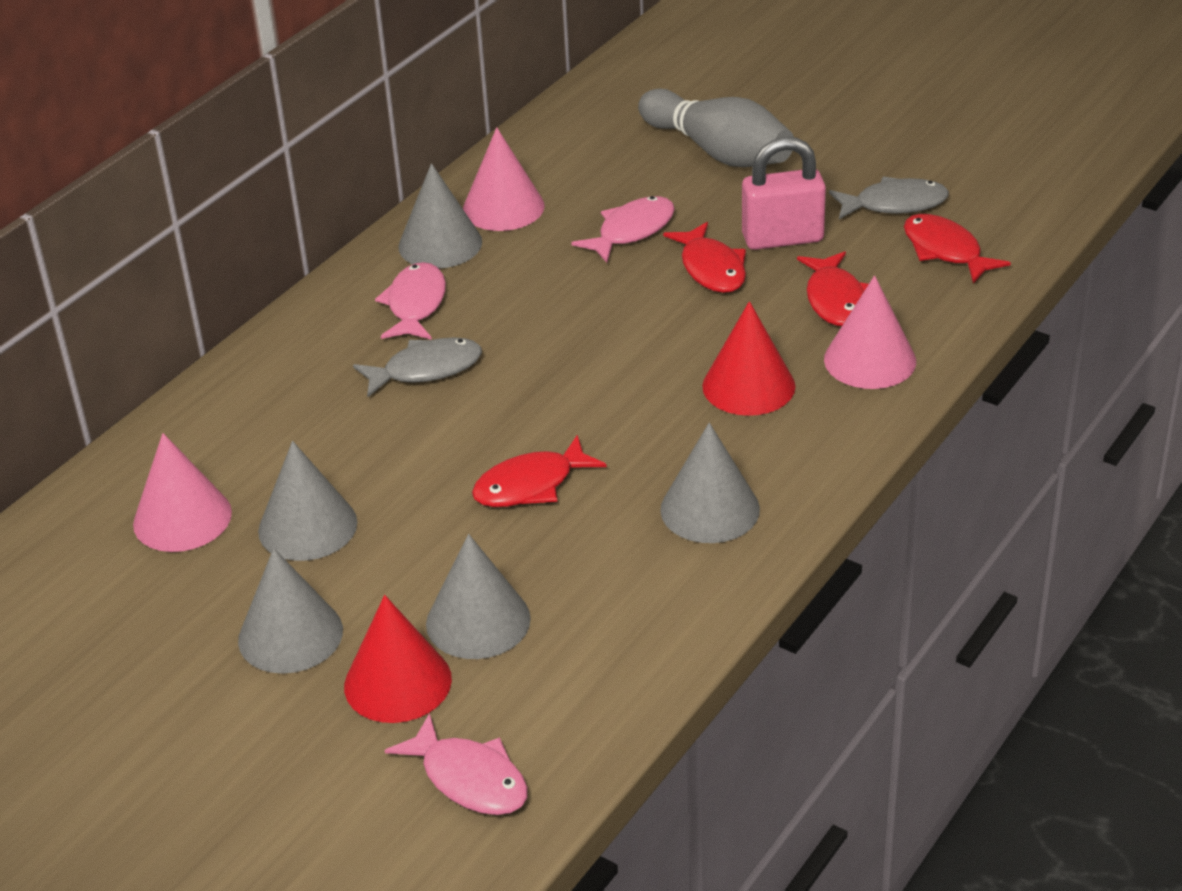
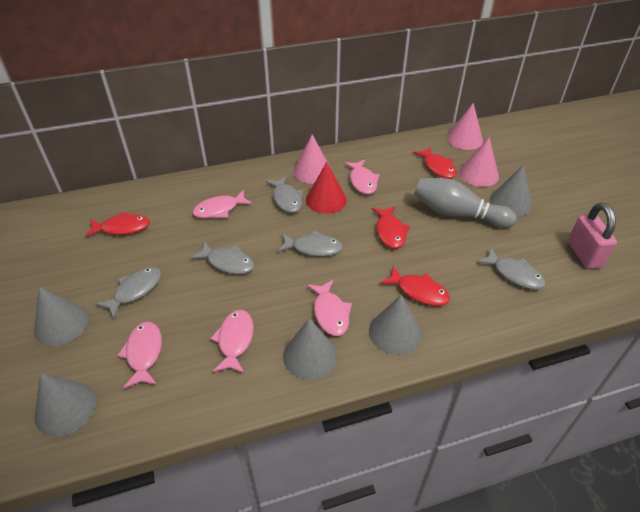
grey fish: 2 -> 5
pink fish: 3 -> 5
red cone: 2 -> 1

